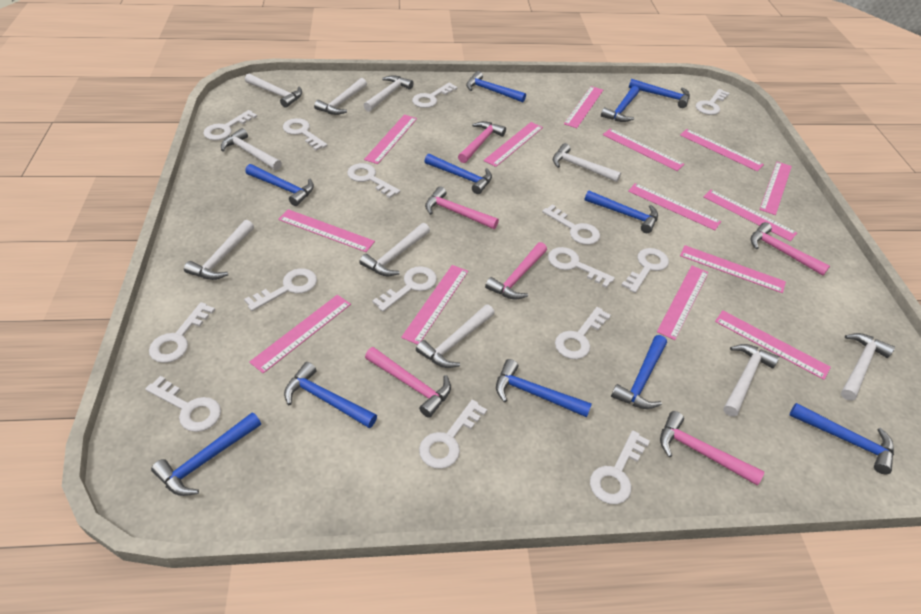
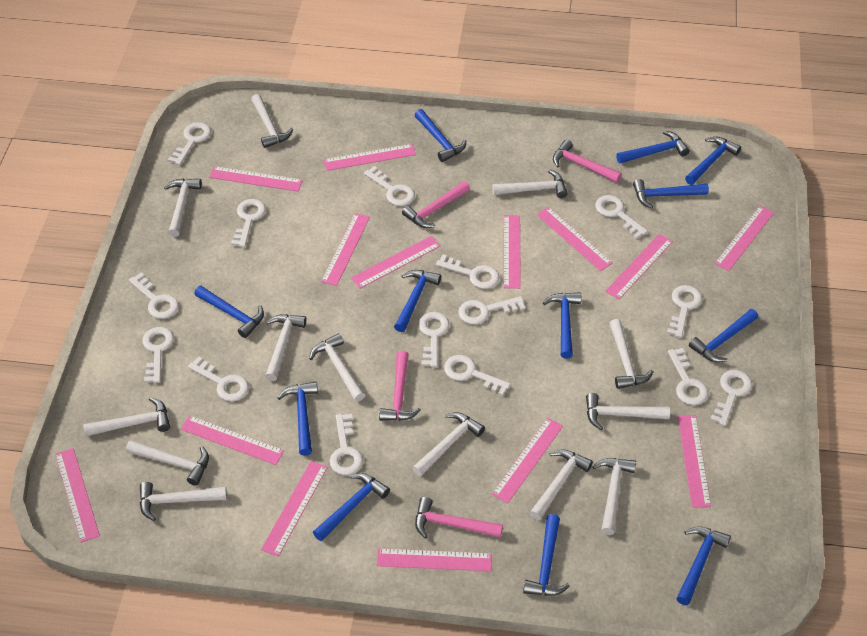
blue hammer: 11 -> 12
pink hammer: 6 -> 4
white hammer: 10 -> 13

